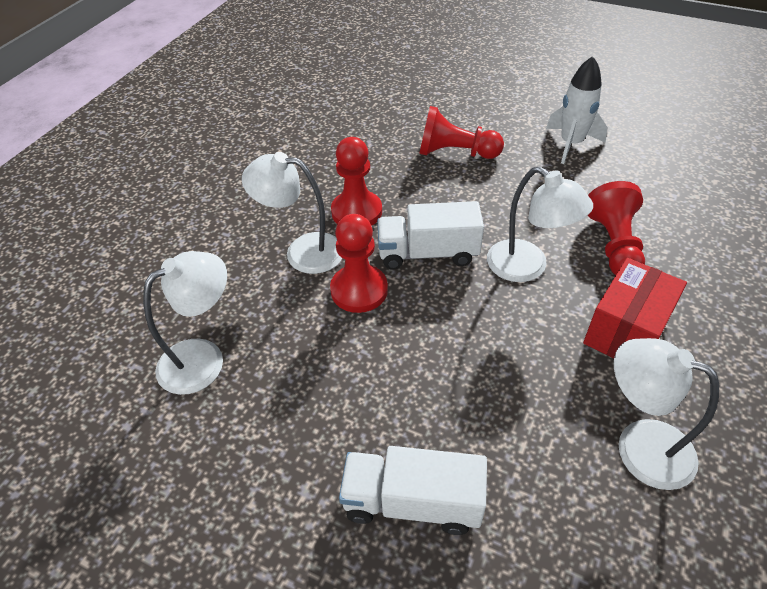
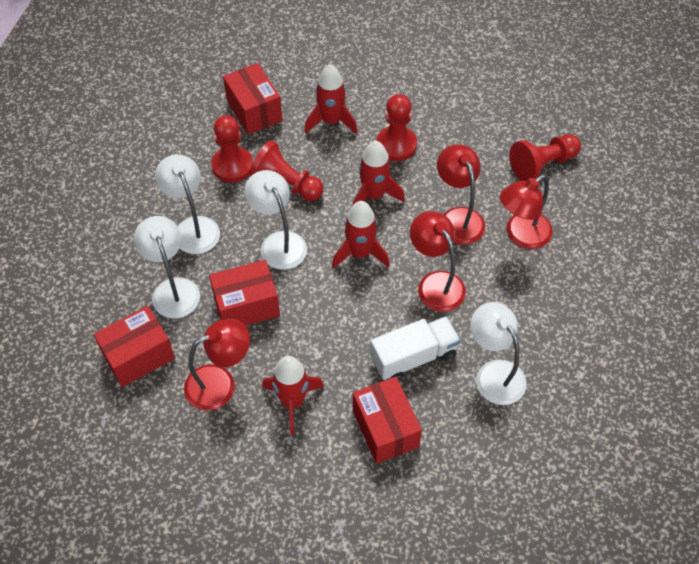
red box: 1 -> 4
red lamp: 0 -> 4
red rocket: 0 -> 4
white rocket: 1 -> 0
white truck: 2 -> 1

